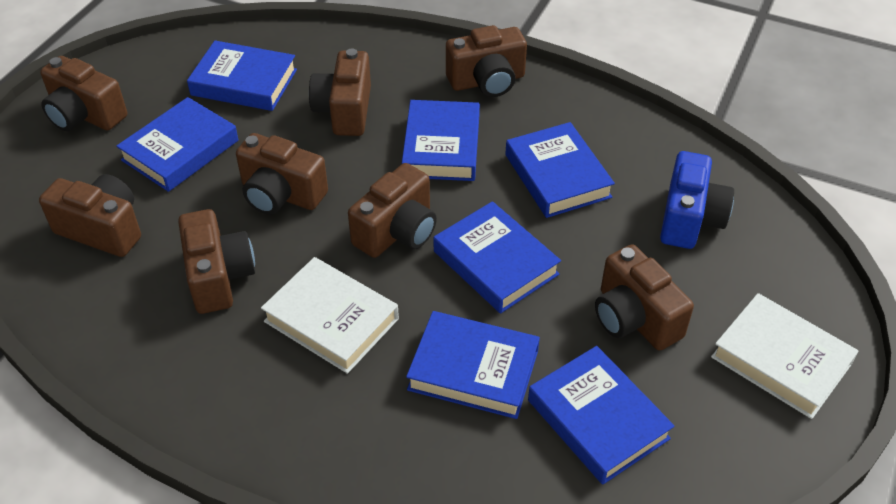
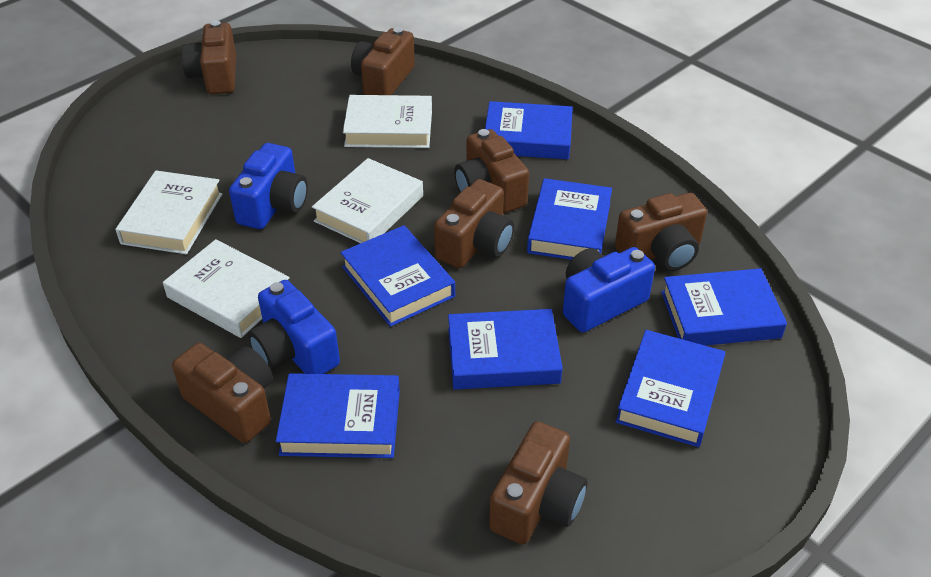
blue camera: 1 -> 3
brown camera: 8 -> 7
white book: 2 -> 4

